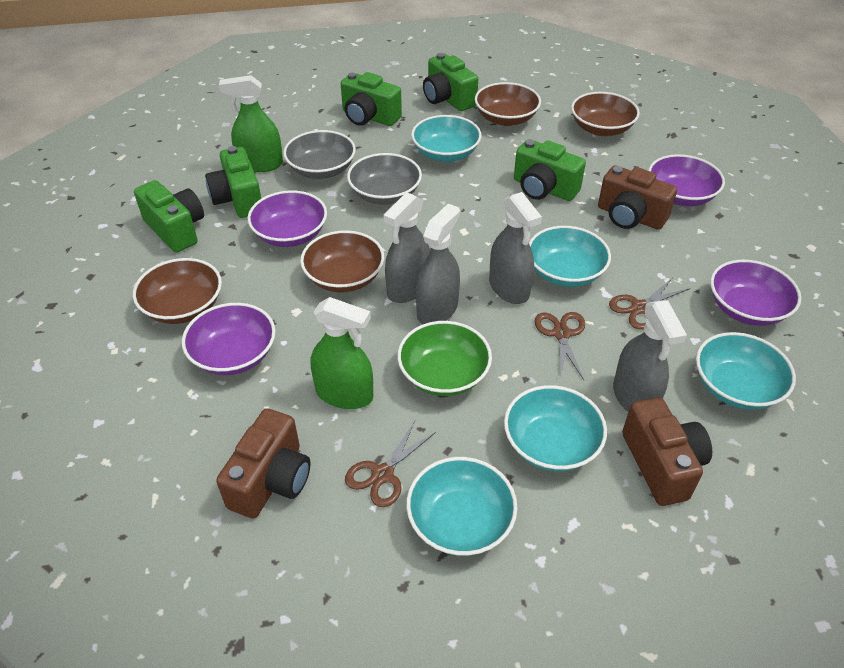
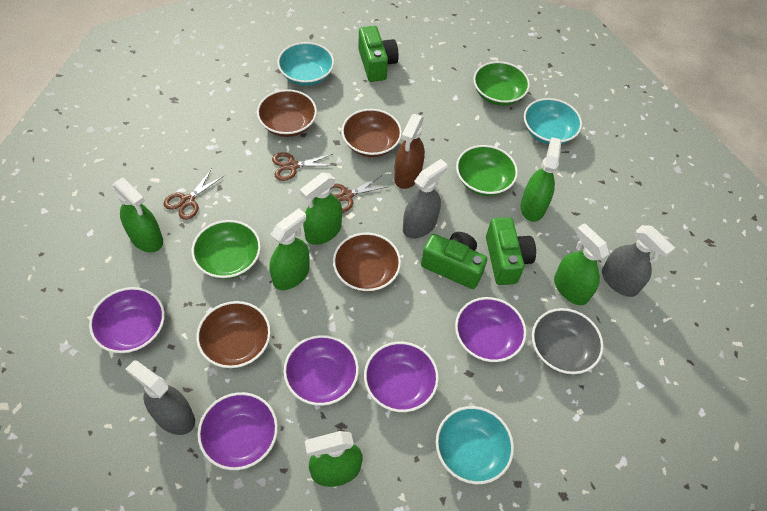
brown camera: 3 -> 0
brown spray bottle: 0 -> 1
green bowl: 1 -> 3
green camera: 5 -> 3
green spray bottle: 2 -> 6
grey bowl: 2 -> 1
grey spray bottle: 4 -> 3
purple bowl: 4 -> 5
turquoise bowl: 5 -> 3

